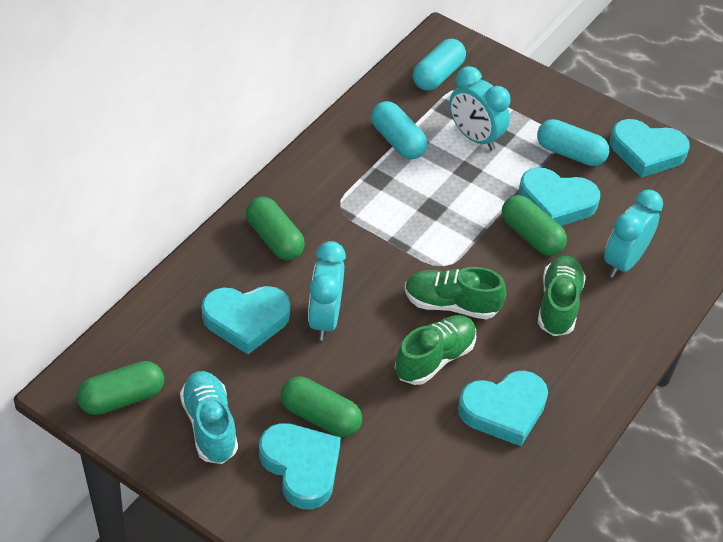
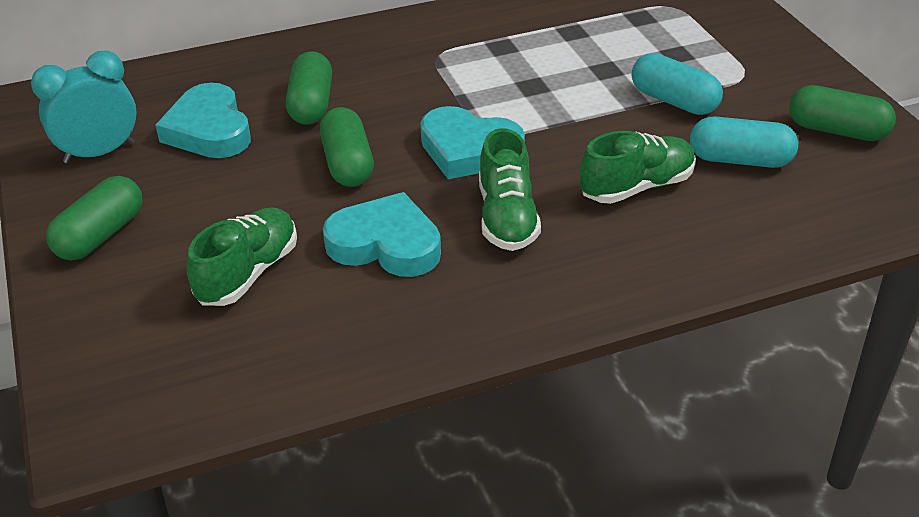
turquoise capsule: 3 -> 2
turquoise clock: 3 -> 1
turquoise heart: 5 -> 3
turquoise shoe: 1 -> 0

